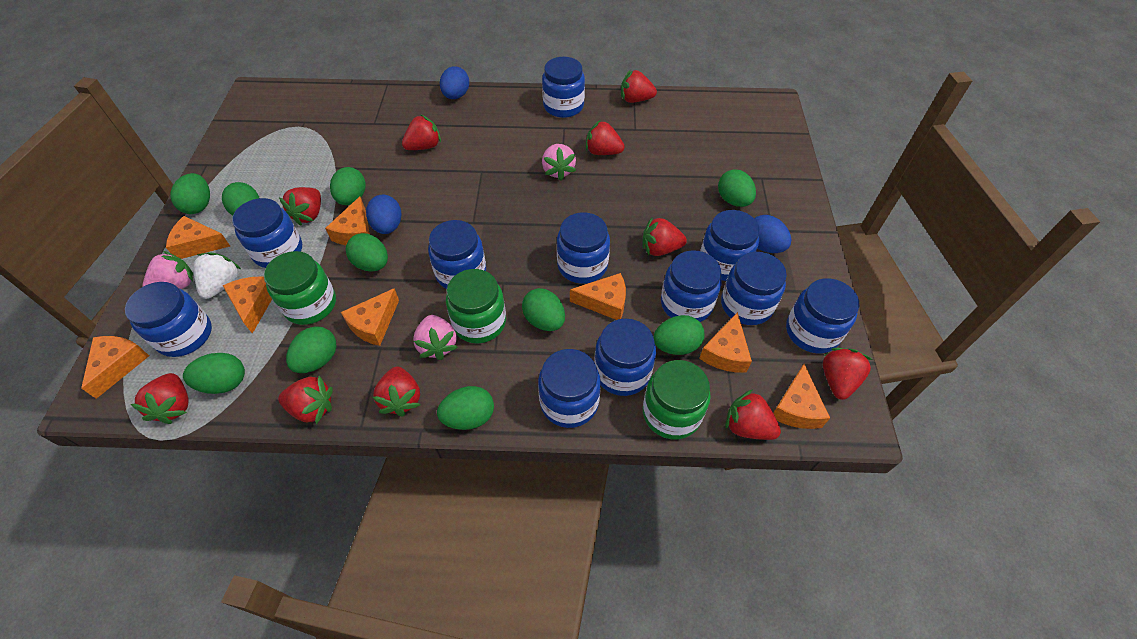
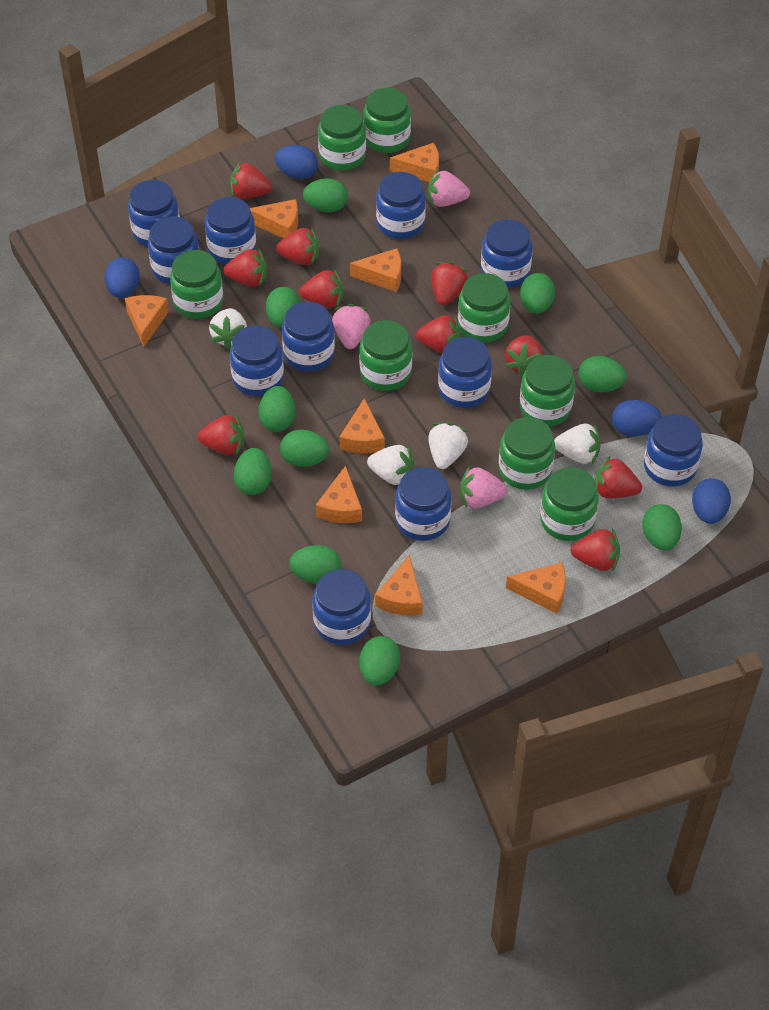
blue egg: 3 -> 4
green jar: 3 -> 8
white strawberry: 1 -> 4

